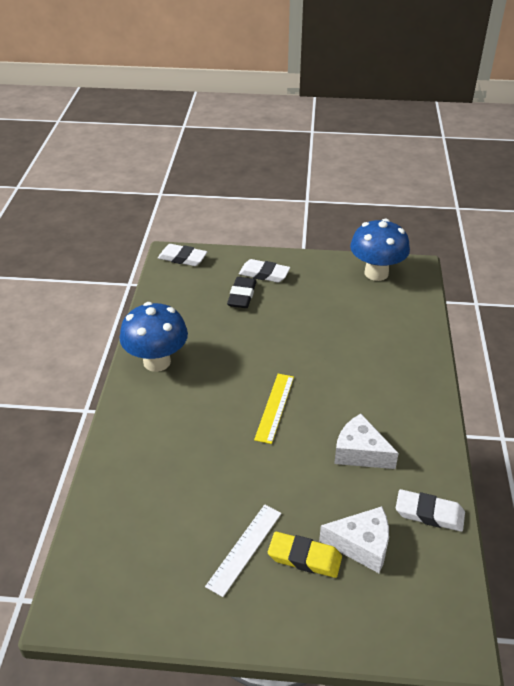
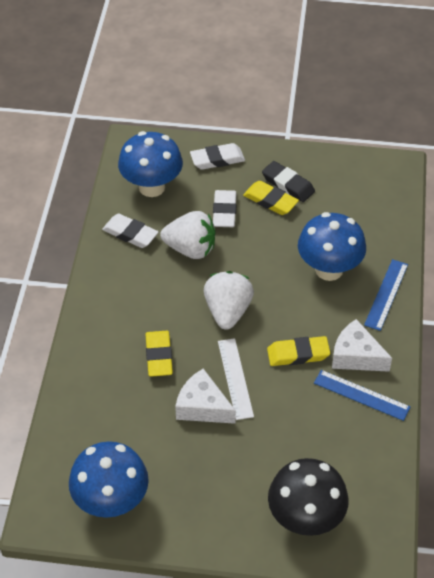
black mushroom: 0 -> 1
blue mushroom: 2 -> 3
blue ruler: 0 -> 2
white strawberry: 0 -> 2
yellow eraser: 1 -> 3
yellow ruler: 1 -> 0

